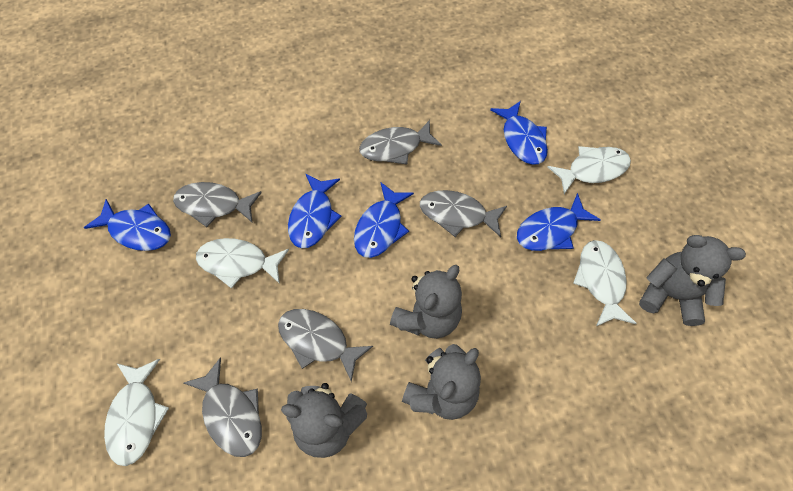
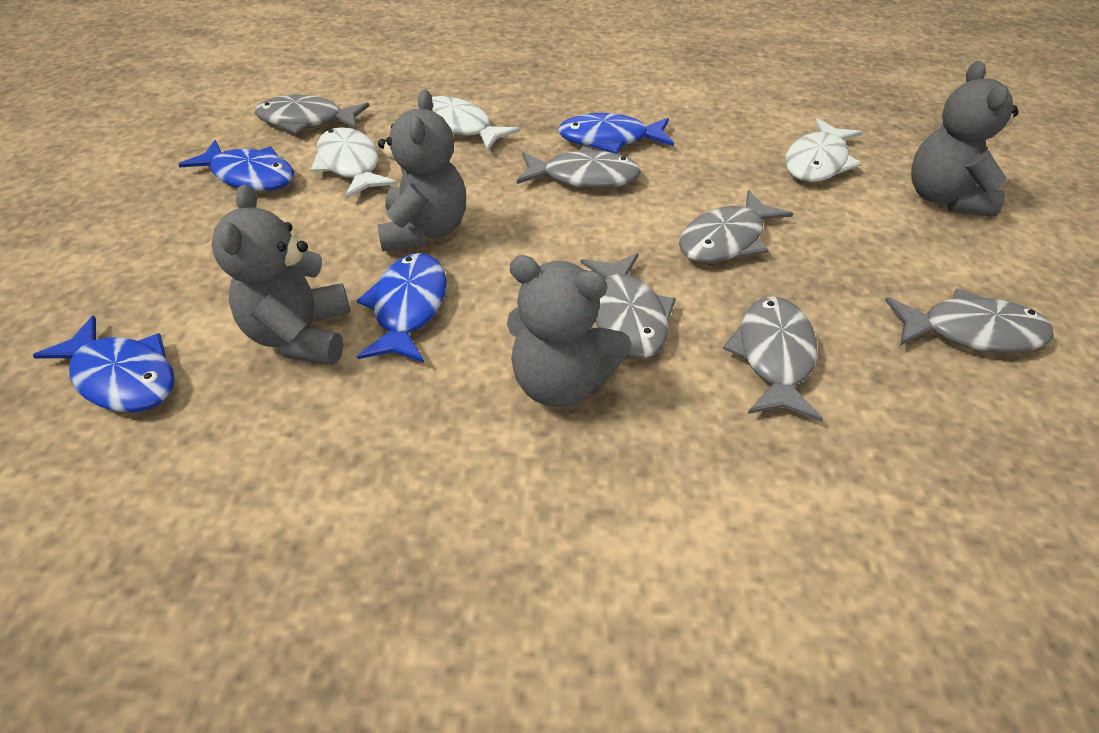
blue fish: 5 -> 4
grey fish: 5 -> 6
white fish: 4 -> 3

